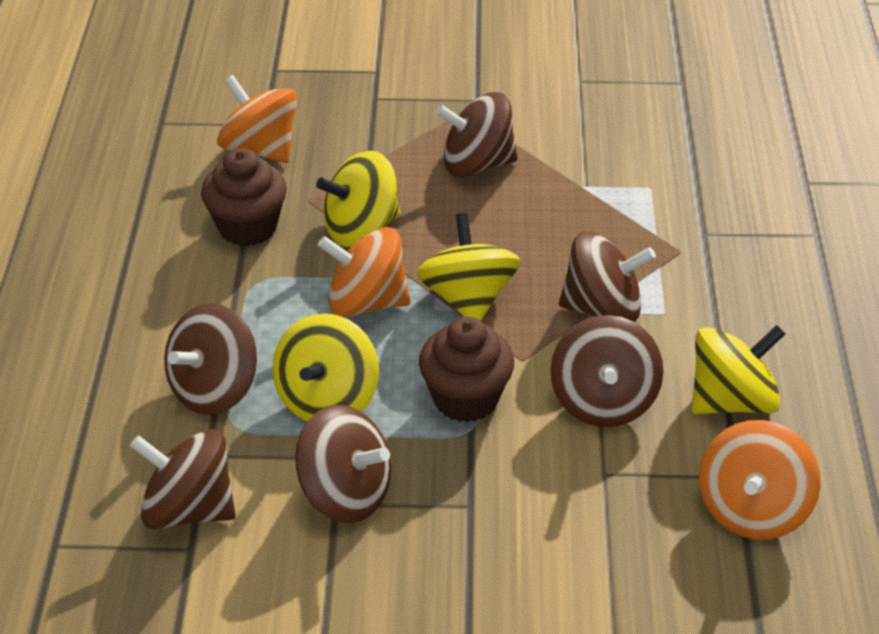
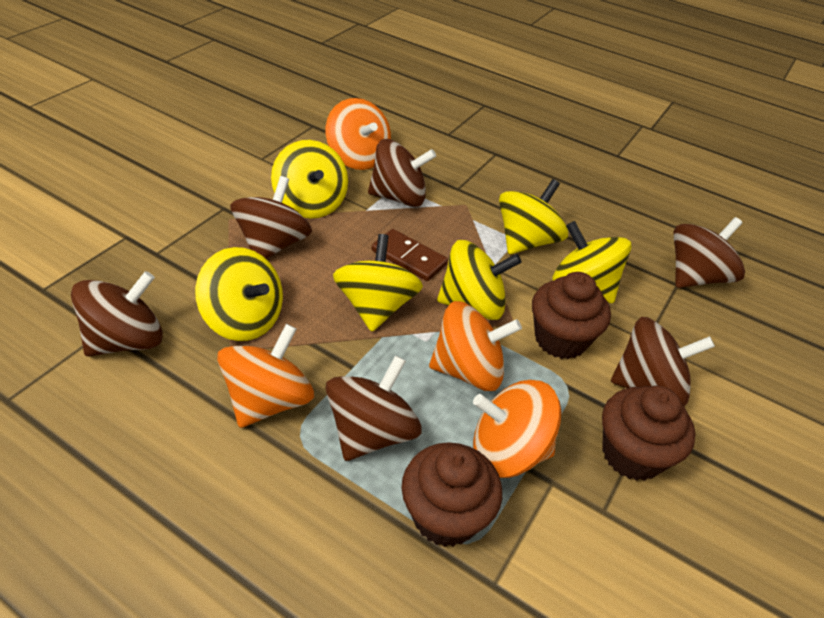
brown cupcake: 2 -> 3
brown domino: 0 -> 1
orange spinning top: 3 -> 4
yellow spinning top: 4 -> 6

